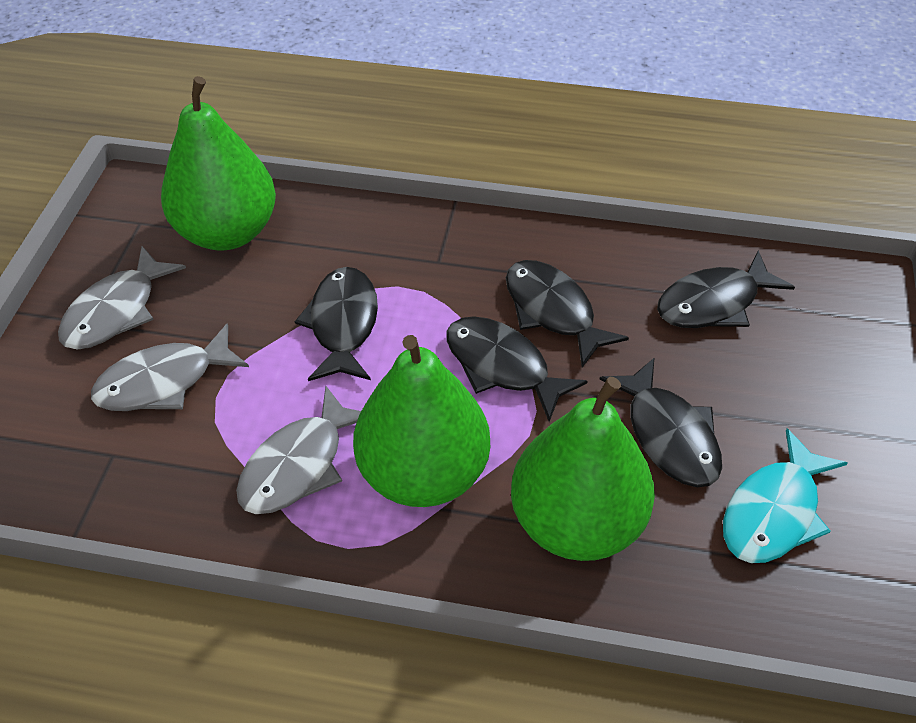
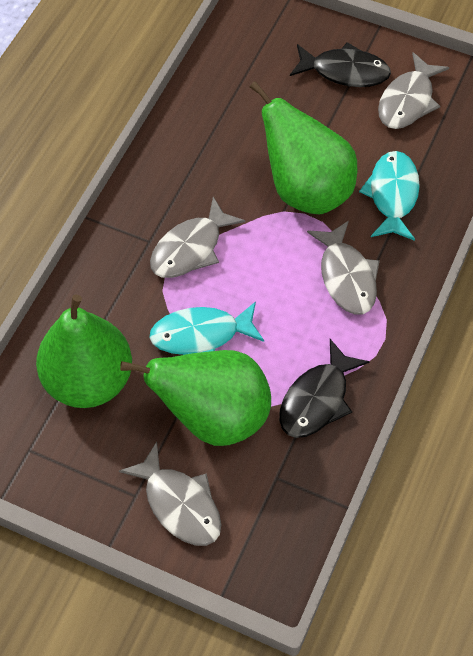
black fish: 5 -> 2
grey fish: 3 -> 4
turquoise fish: 1 -> 2

